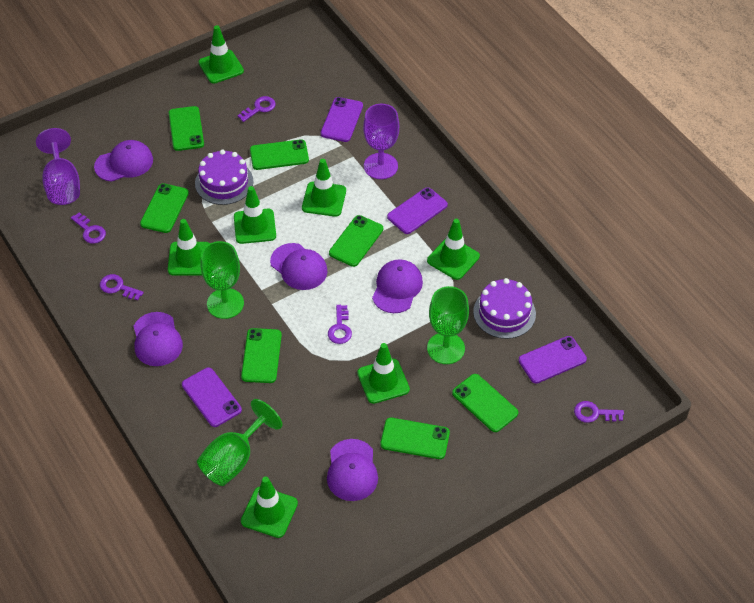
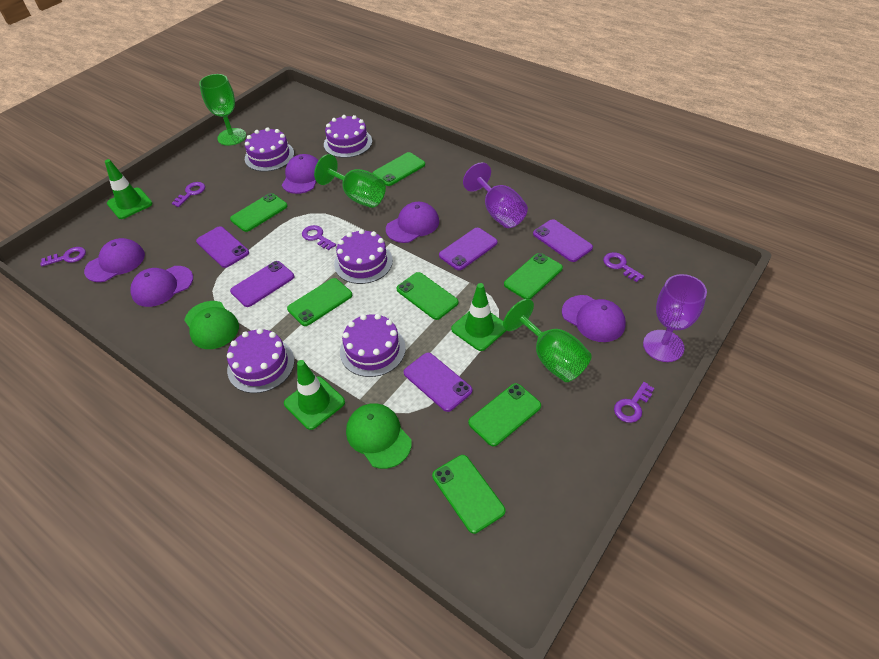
green cap: 0 -> 2
green traffic cone: 7 -> 3
purple cake: 2 -> 5
purple phone: 4 -> 5

